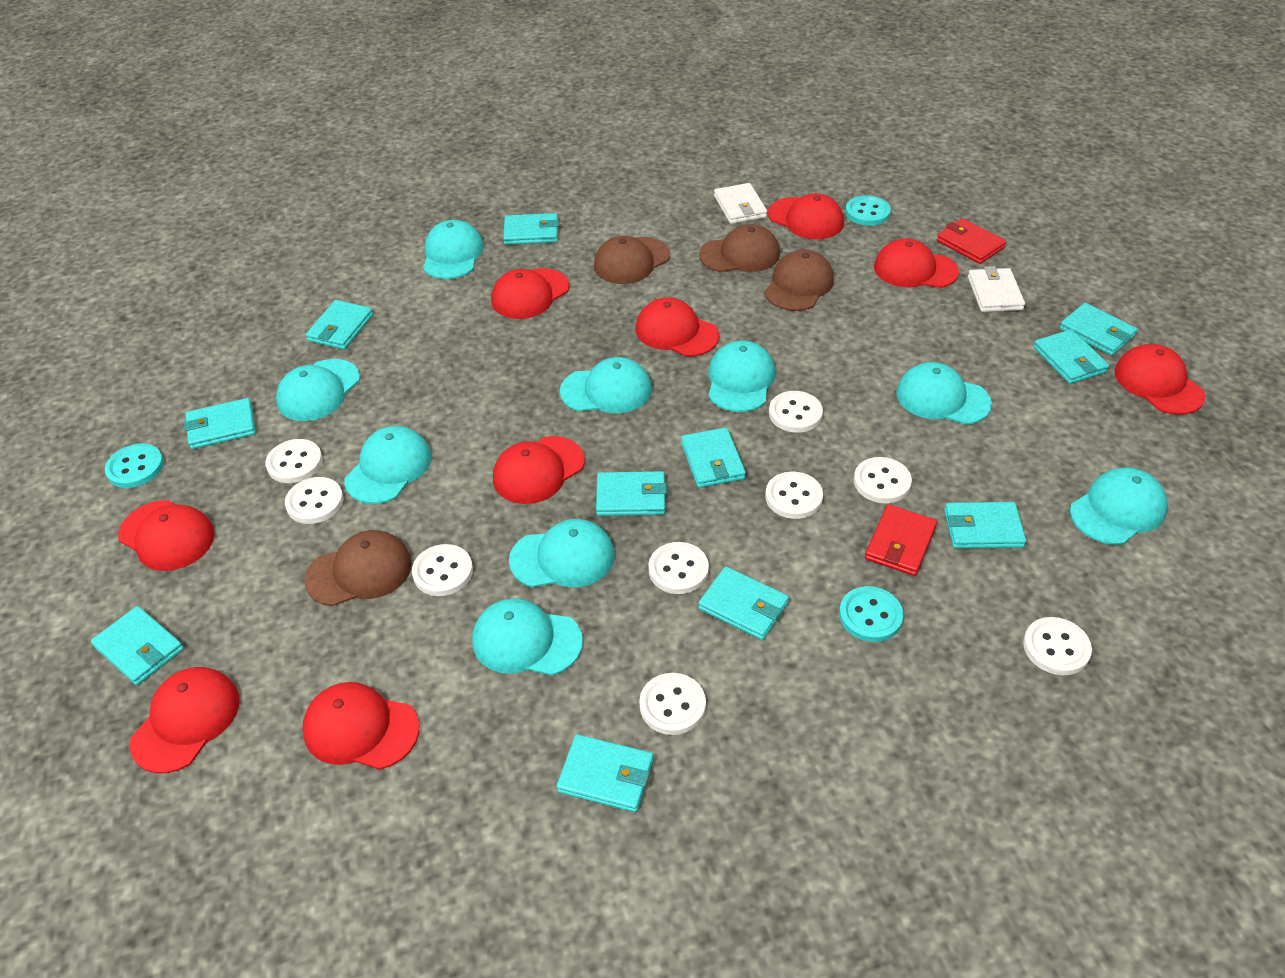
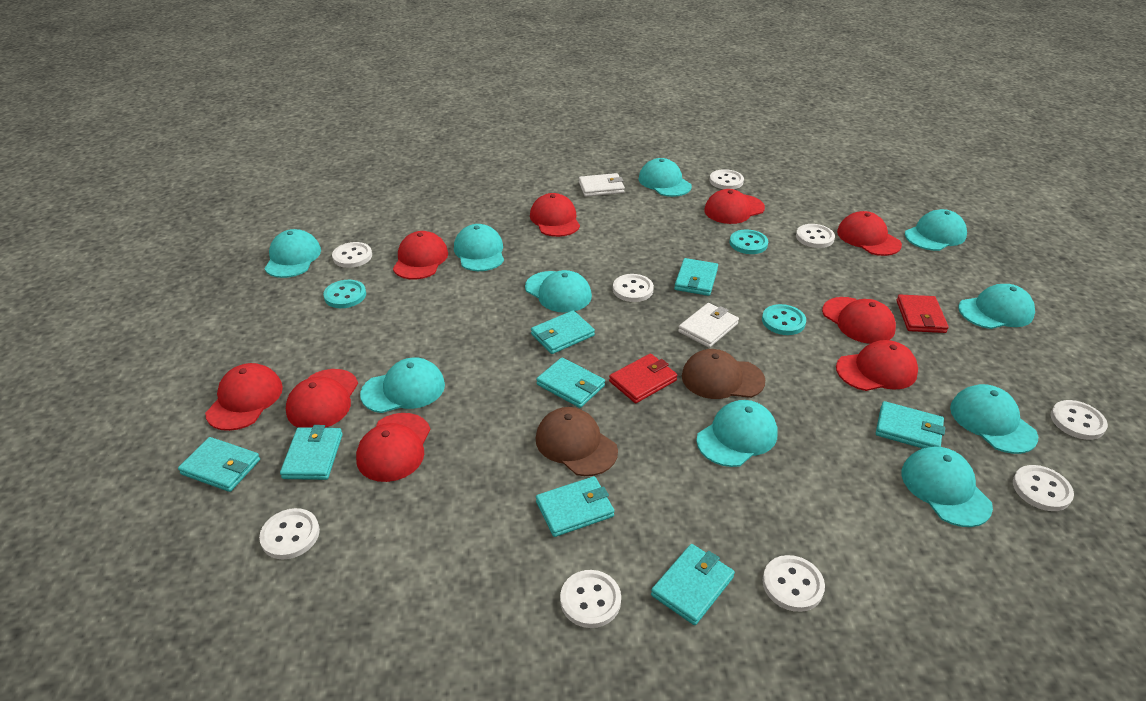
brown cap: 4 -> 2
turquoise cap: 9 -> 10
turquoise wallet: 11 -> 8

